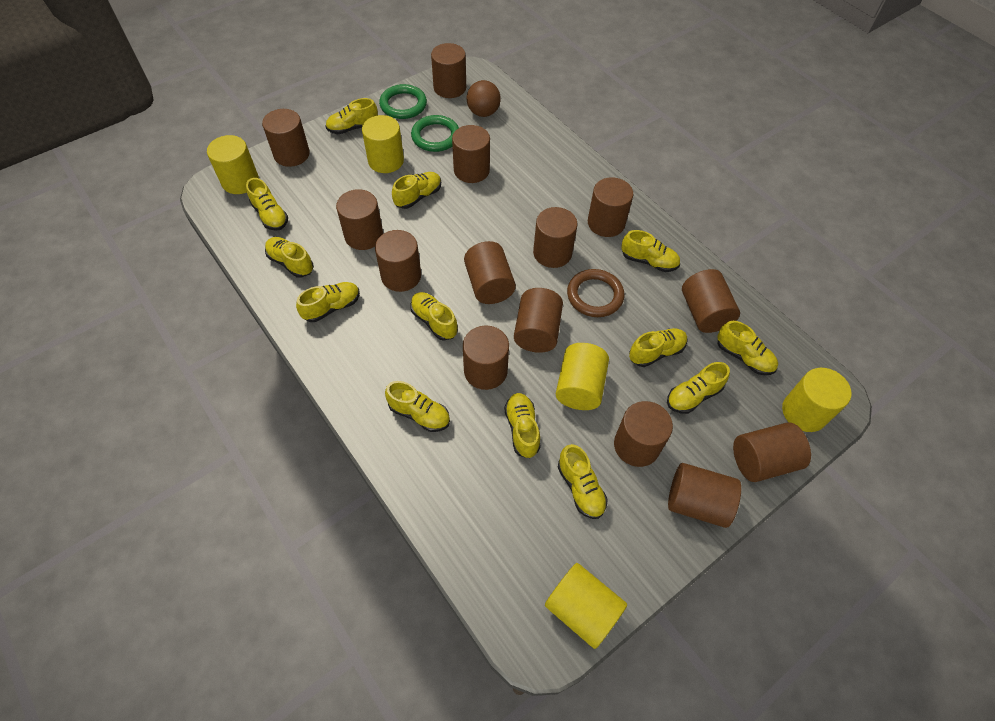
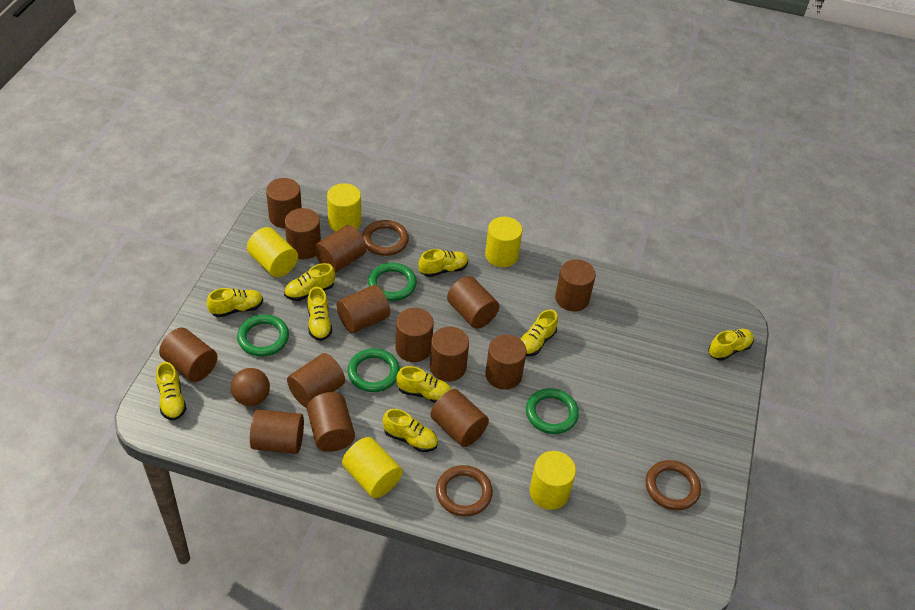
brown ring: 1 -> 3
green ring: 2 -> 4
yellow shoe: 13 -> 9

